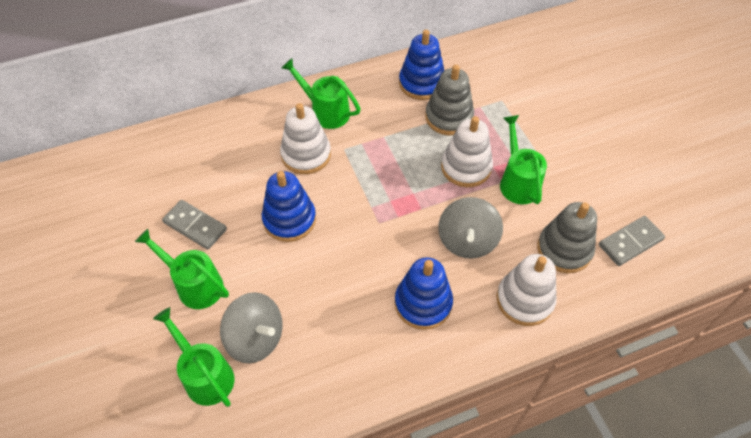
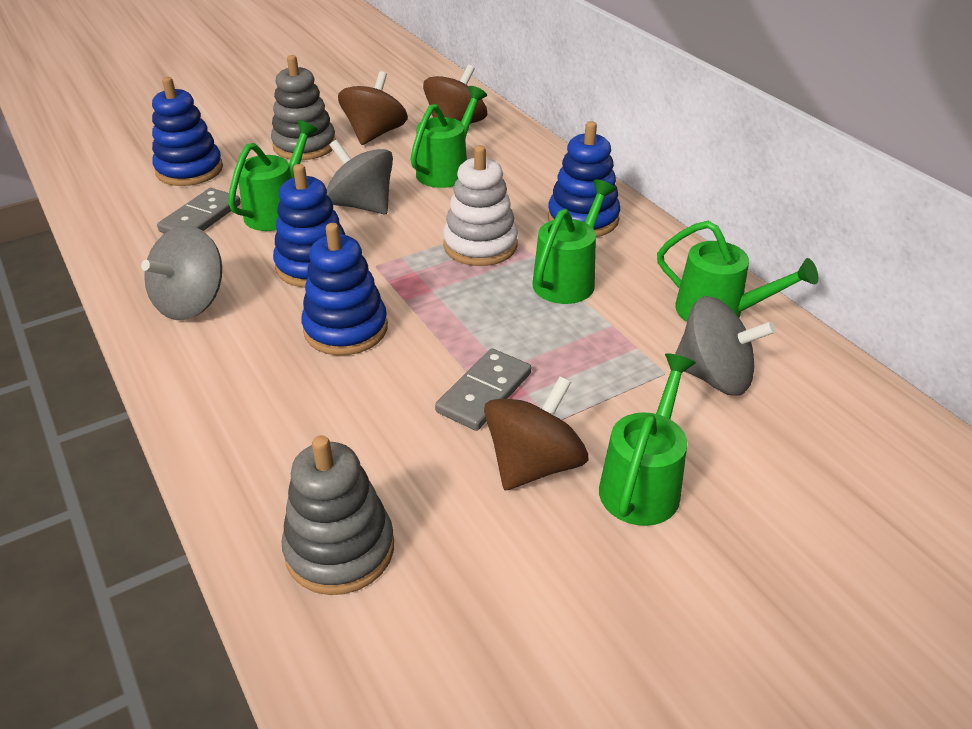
blue stacking toy: 3 -> 4
brown spinning top: 0 -> 3
green watering can: 4 -> 5
grey spinning top: 2 -> 3
white stacking toy: 3 -> 1

